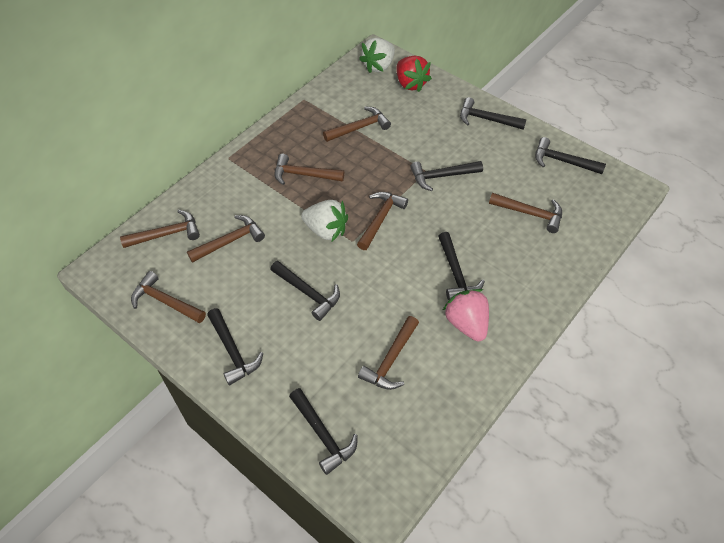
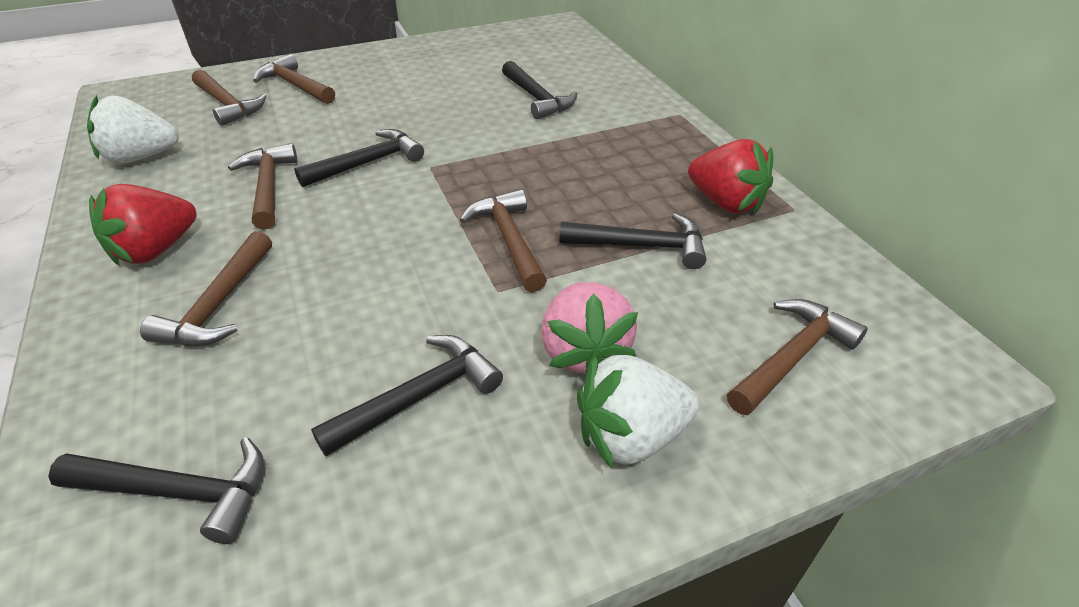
black hammer: 7 -> 5
brown hammer: 8 -> 6
red strawberry: 1 -> 2

